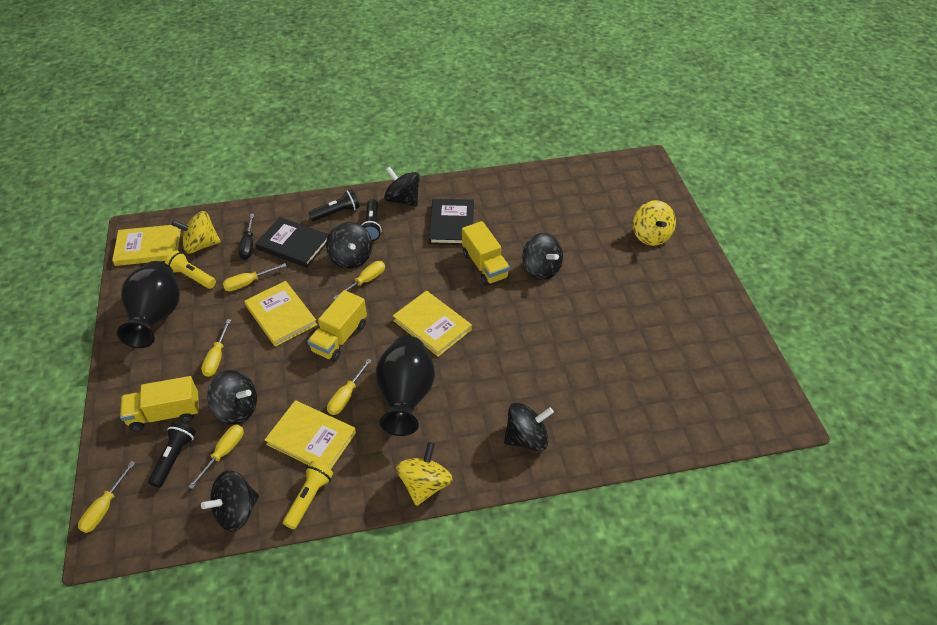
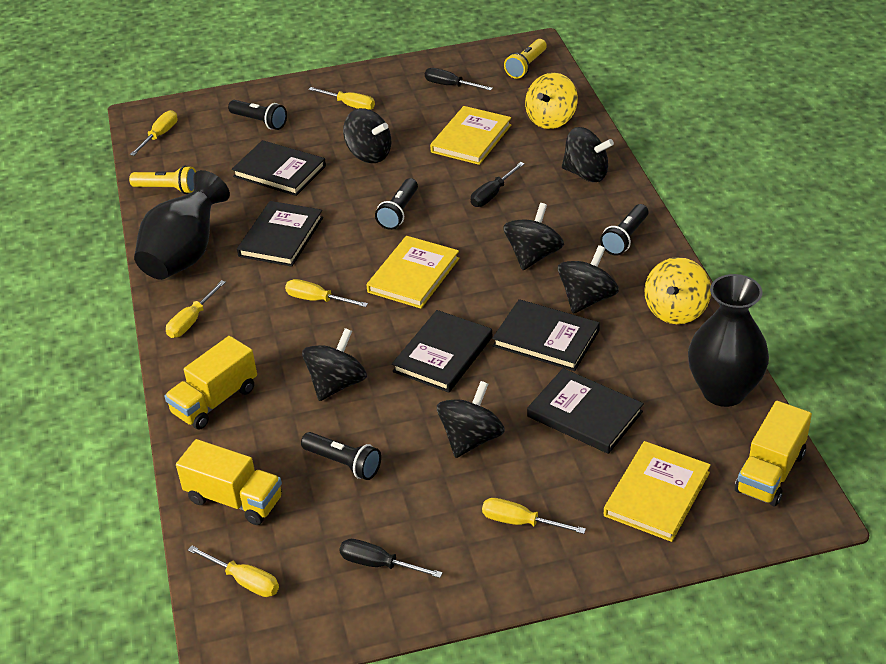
black book: 2 -> 5
black flashlight: 3 -> 4
black screwdriver: 1 -> 3
yellow book: 4 -> 3
yellow spinning top: 3 -> 2

